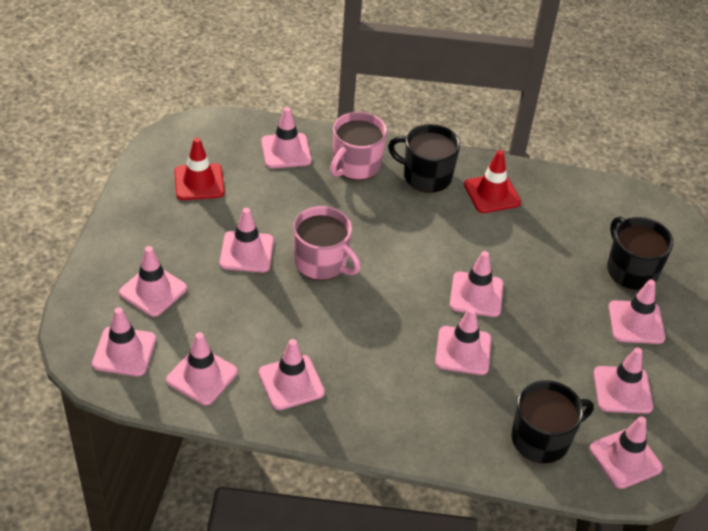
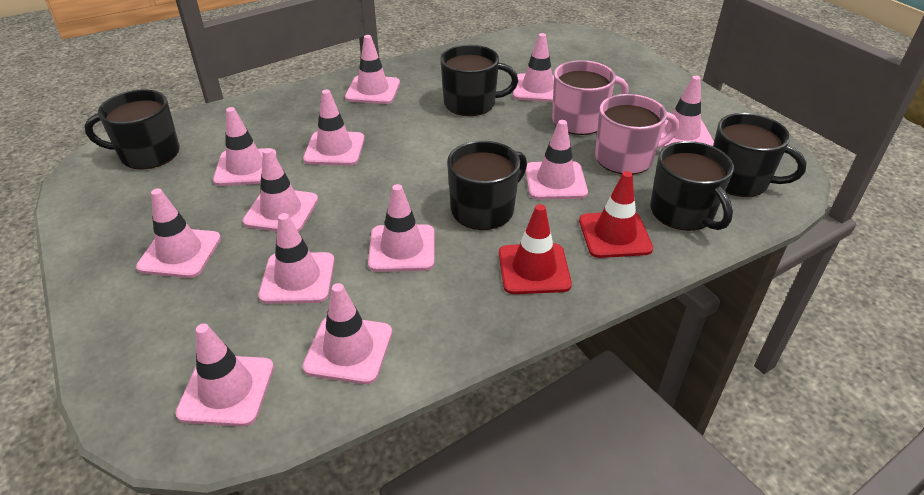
black mug: 3 -> 5
pink traffic cone: 11 -> 12

